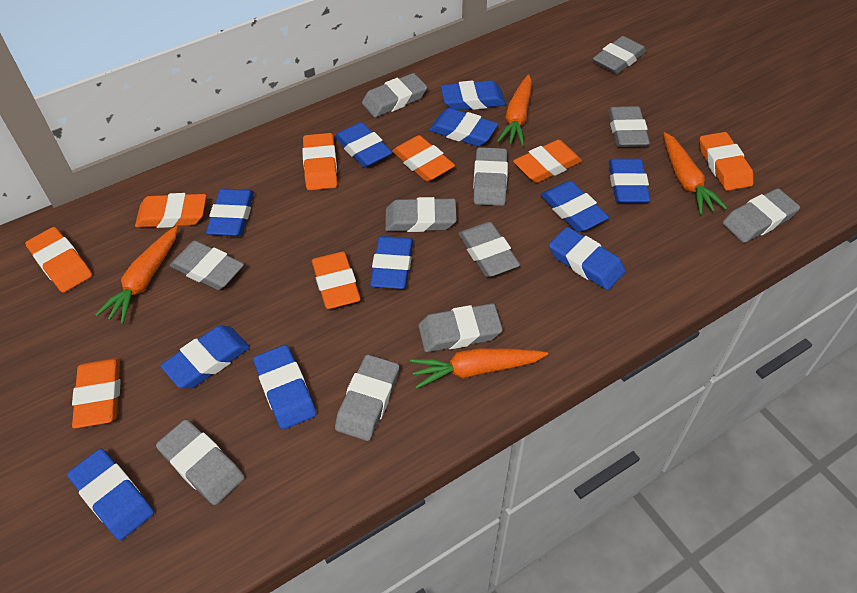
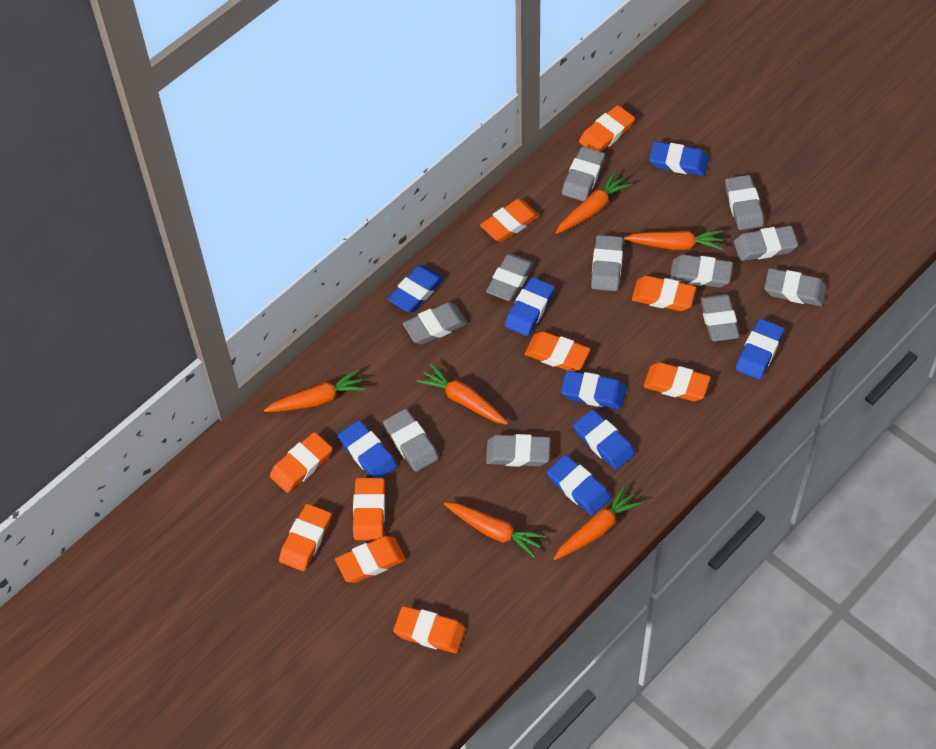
blue eraser: 11 -> 8
orange carrot: 4 -> 6
orange eraser: 8 -> 10

